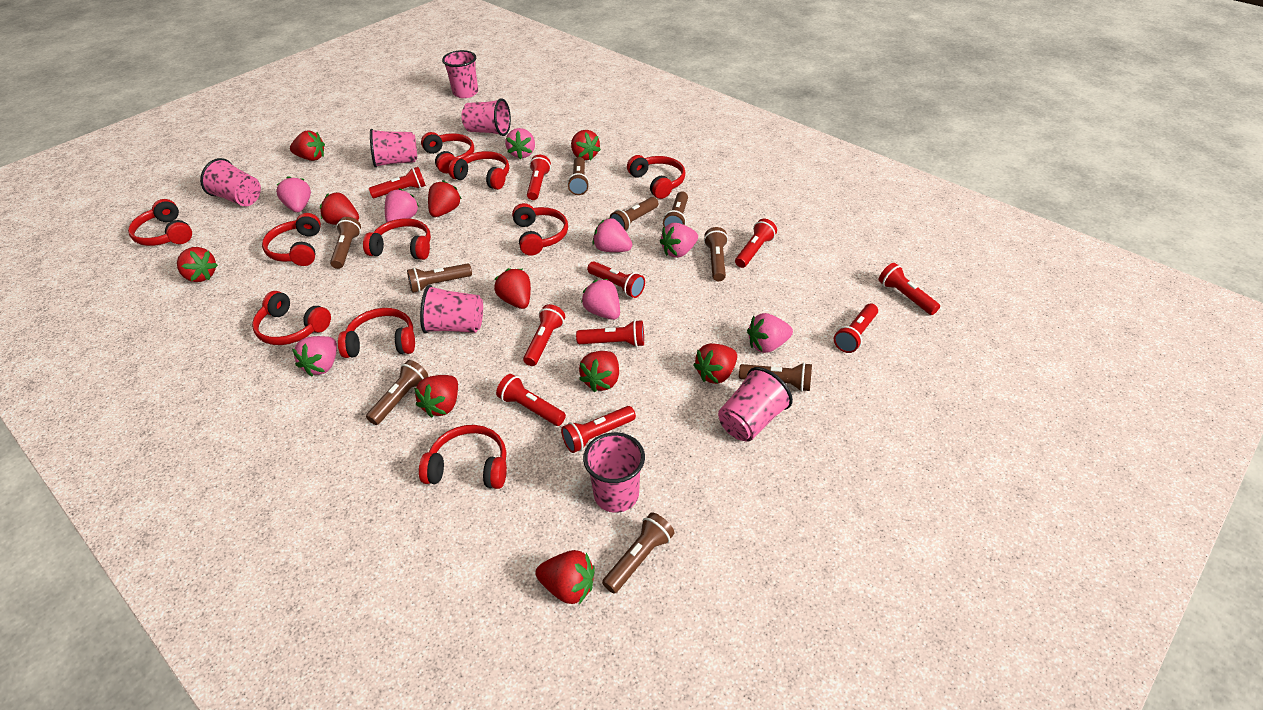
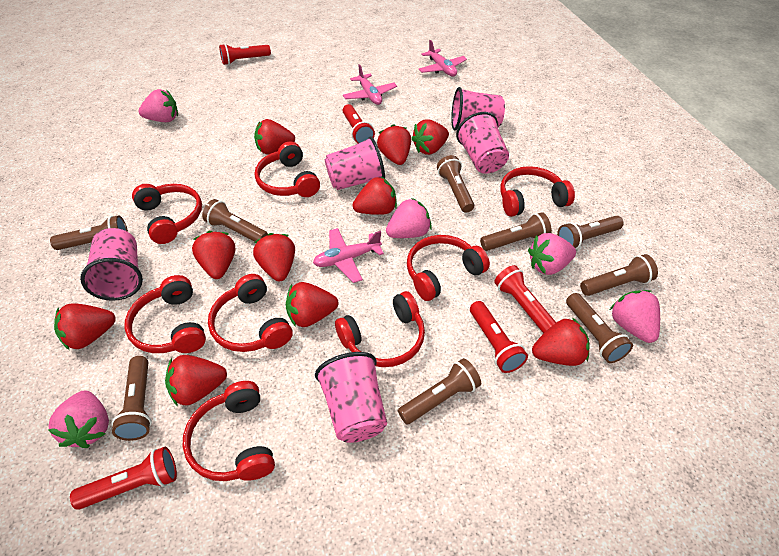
pink cup: 7 -> 5
pink plane: 0 -> 3
pink strawberry: 8 -> 5
red flashlight: 10 -> 5
red headphones: 10 -> 8

